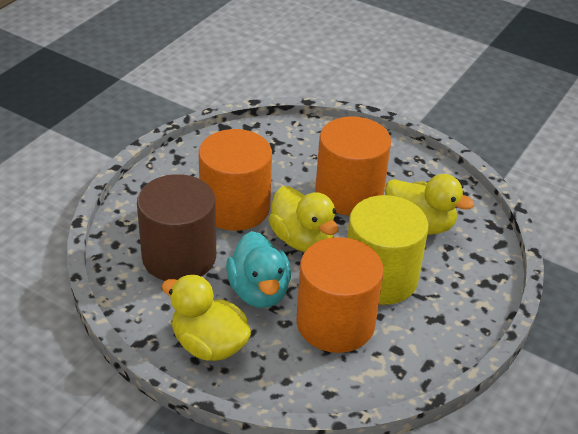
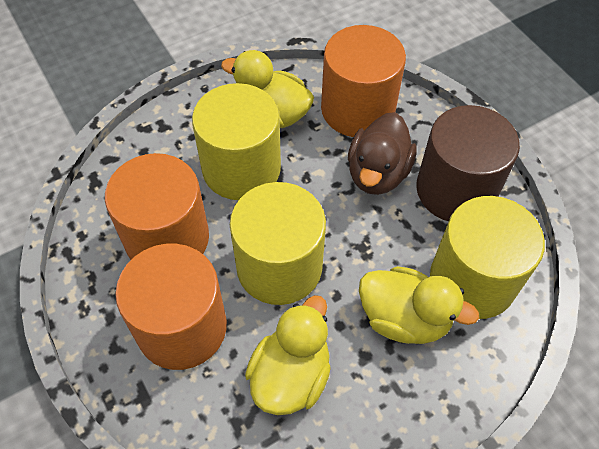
brown duck: 0 -> 1
turquoise duck: 1 -> 0
yellow cylinder: 1 -> 3

